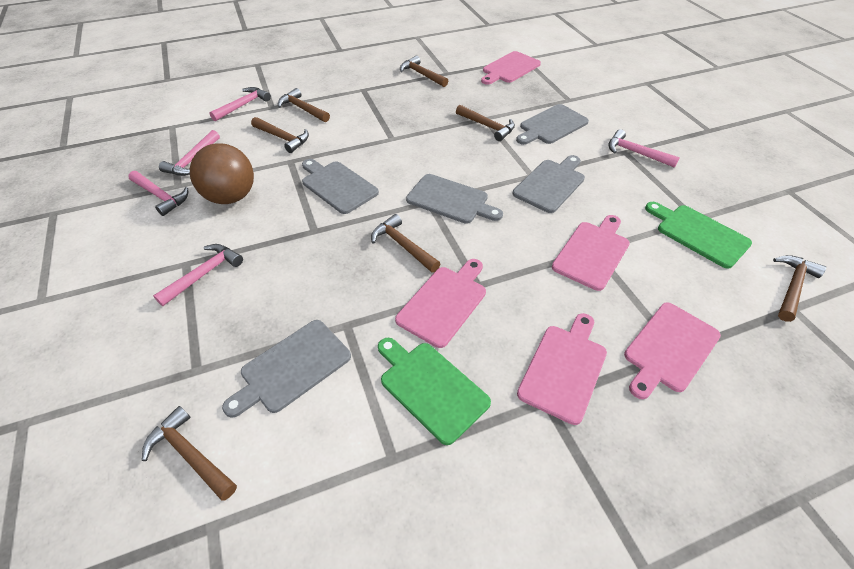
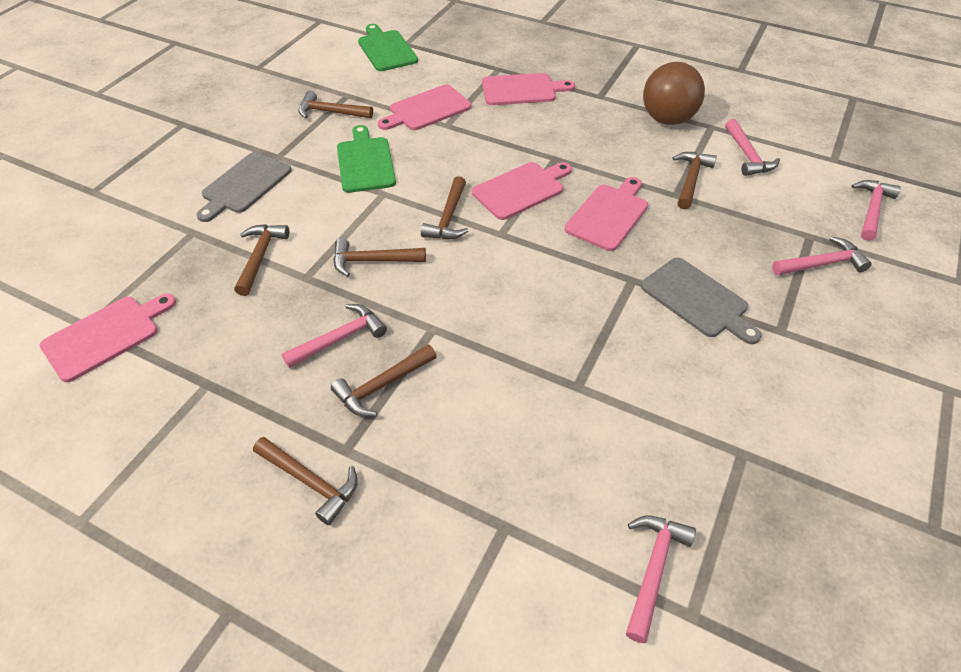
grey cutting board: 5 -> 2

